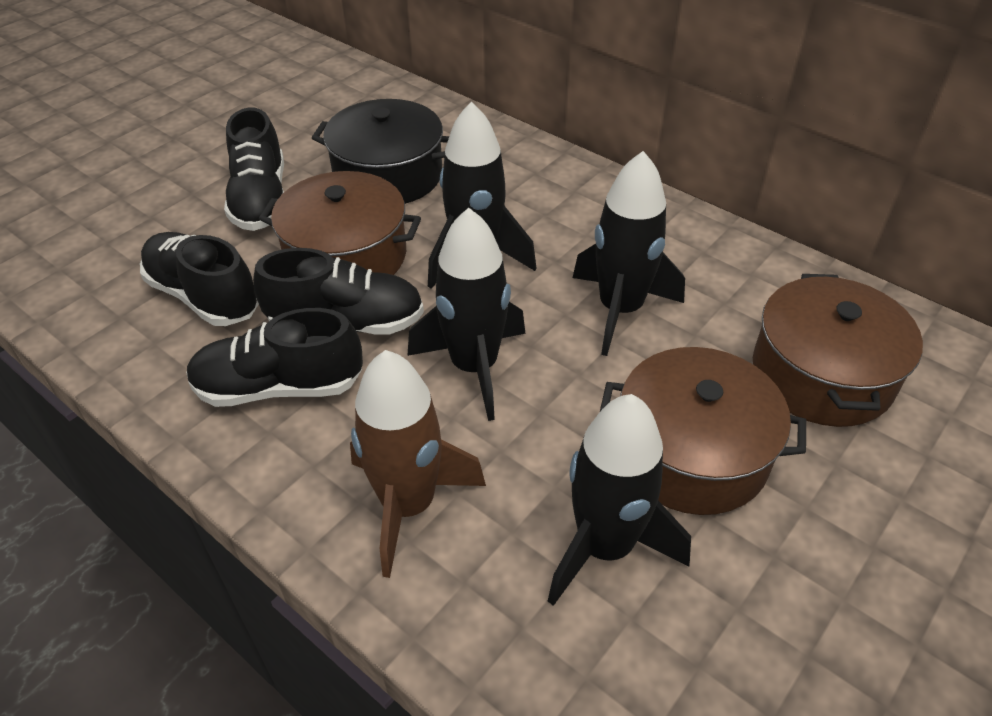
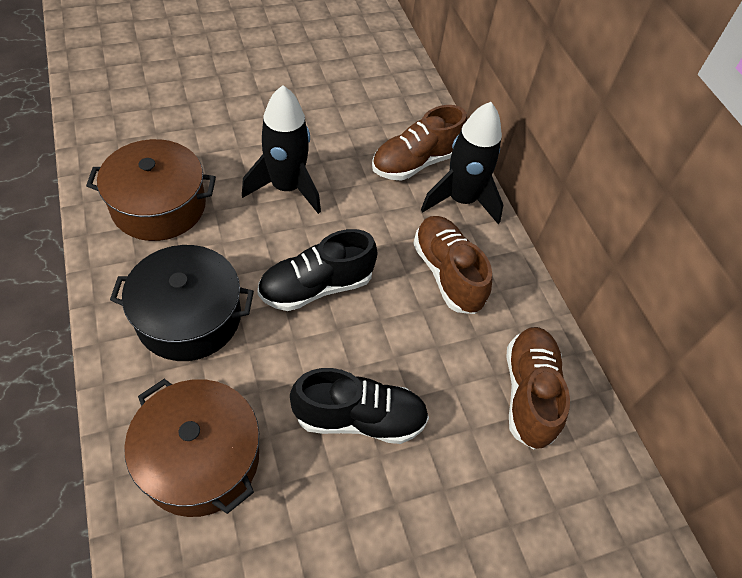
black rocket: 4 -> 2
black shoe: 4 -> 2
brown pot: 3 -> 2
brown rocket: 1 -> 0
brown shoe: 0 -> 3

